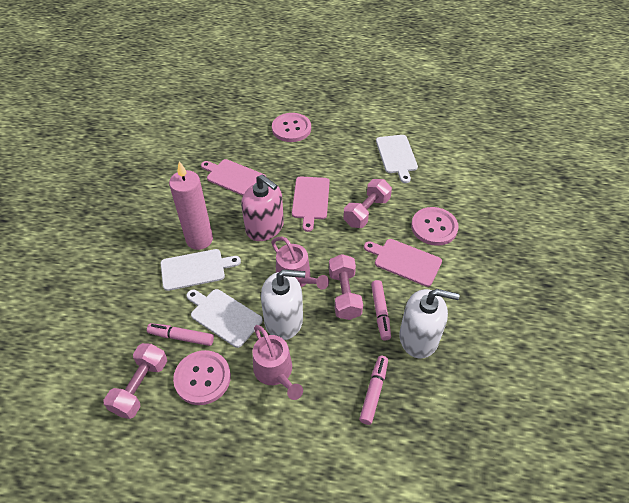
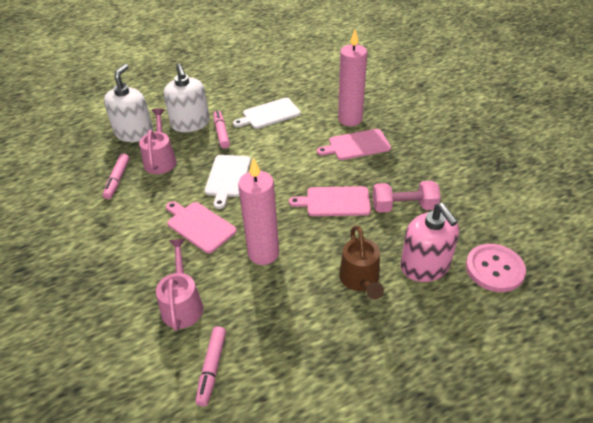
brown watering can: 0 -> 1
pink button: 3 -> 1
pink candle: 1 -> 2
pink dumbbell: 3 -> 1
white cutting board: 3 -> 2

